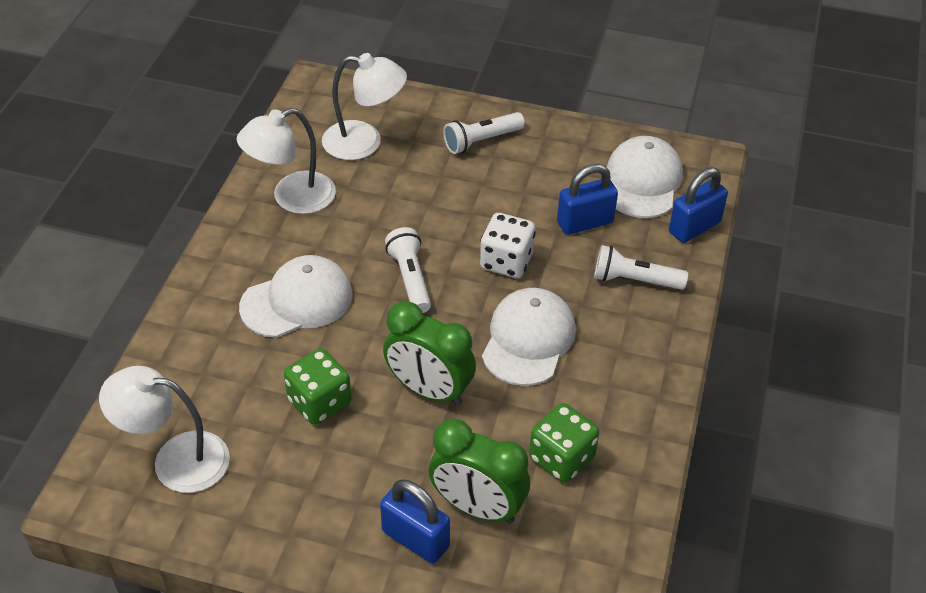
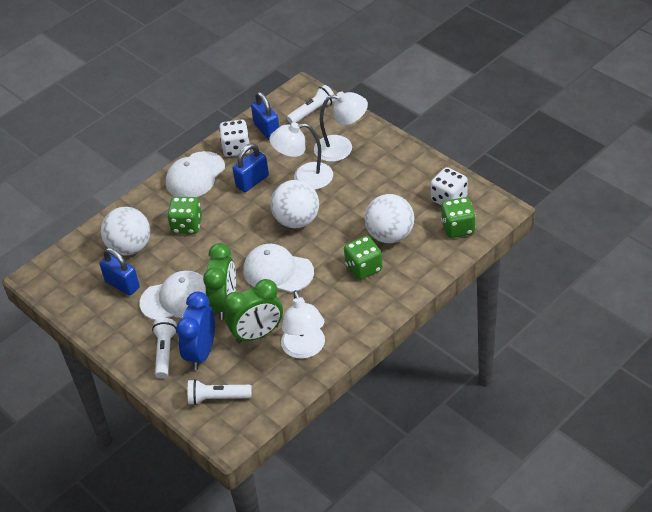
blue clock: 0 -> 1
green dice: 2 -> 3
white ball: 0 -> 3
white dice: 1 -> 2

